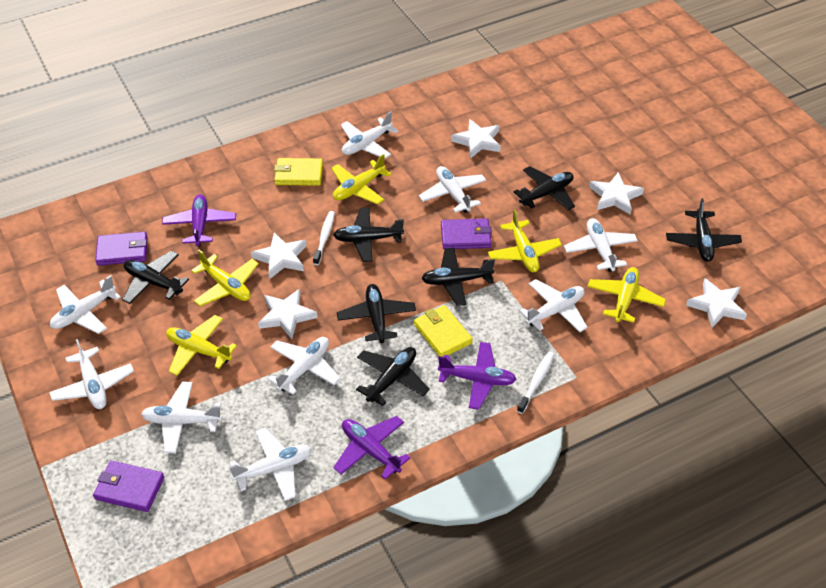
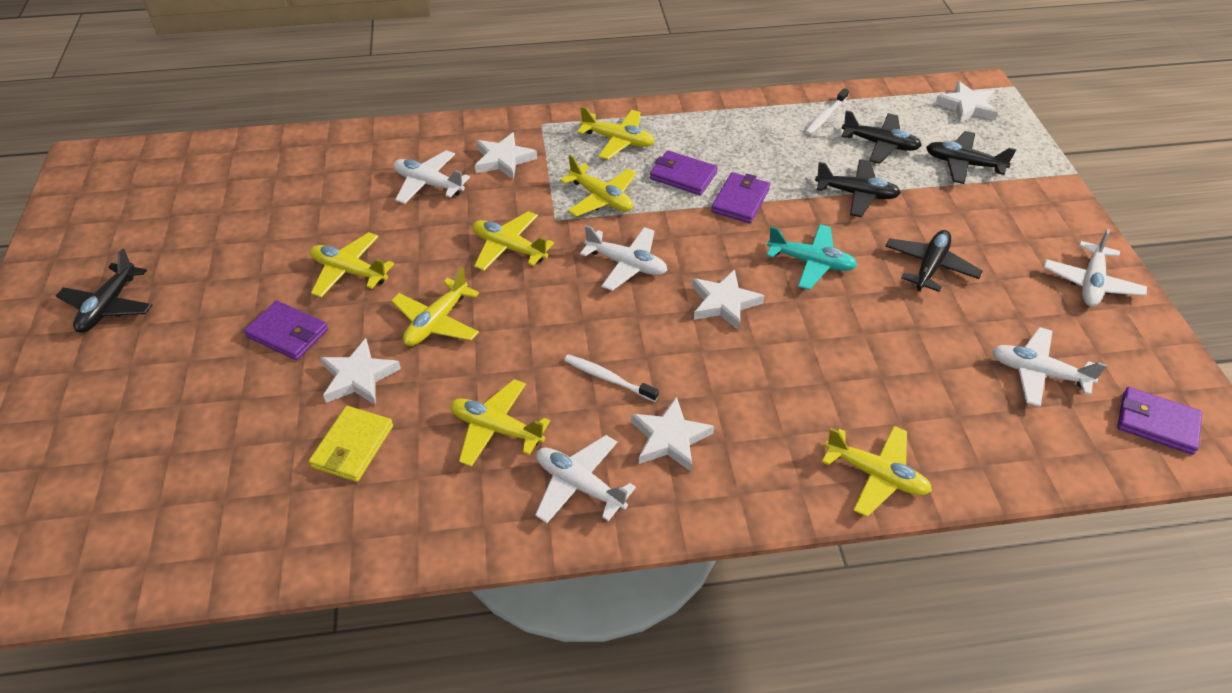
black plane: 7 -> 5
purple plane: 3 -> 0
purple wallet: 3 -> 4
turquoise plane: 0 -> 1
white plane: 9 -> 5
yellow plane: 5 -> 7
yellow wallet: 2 -> 1

